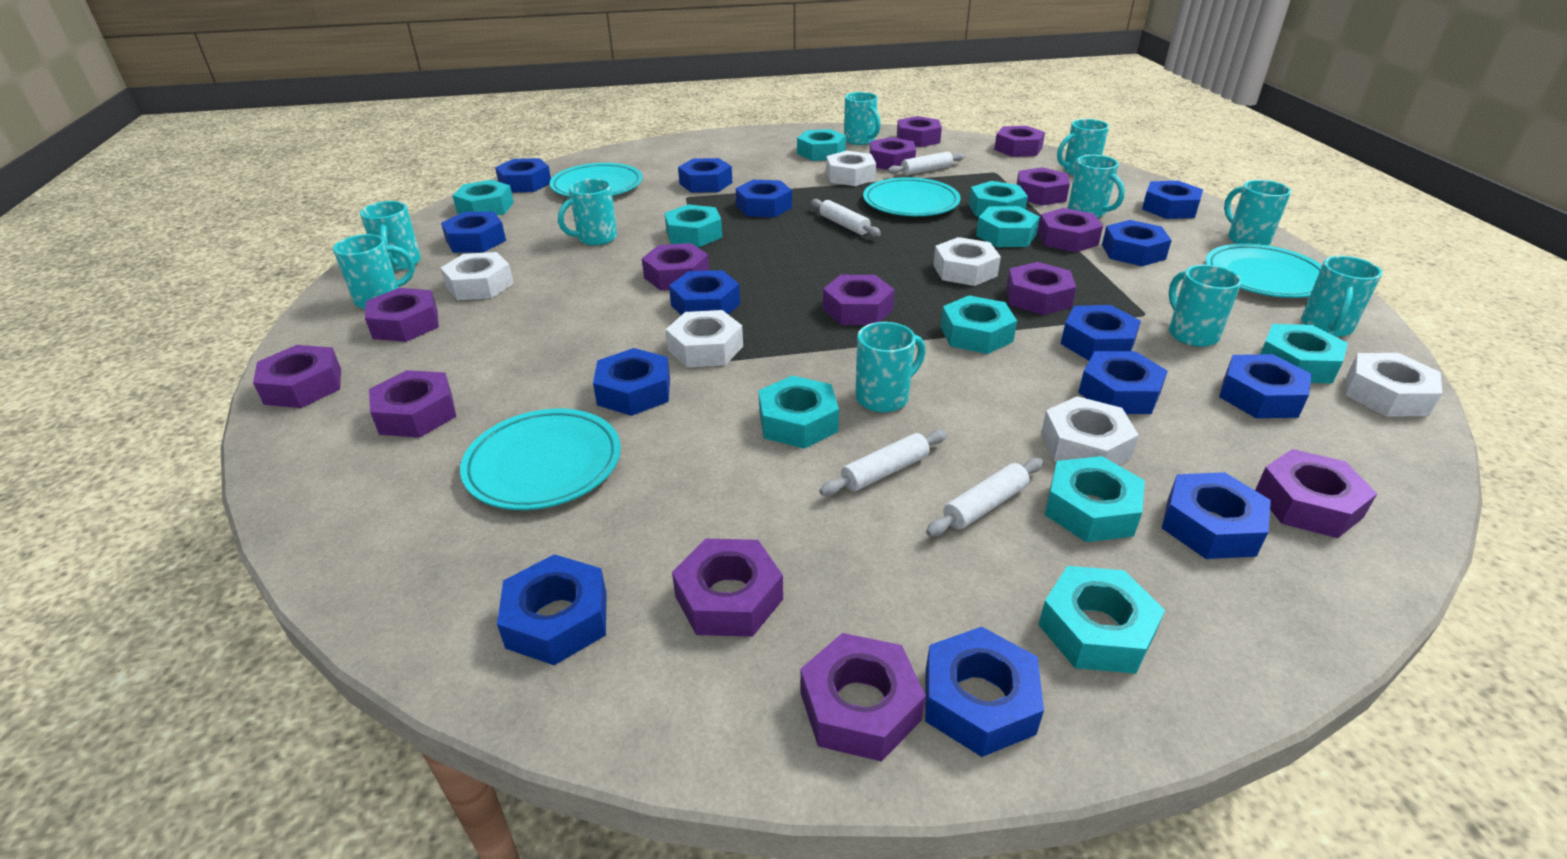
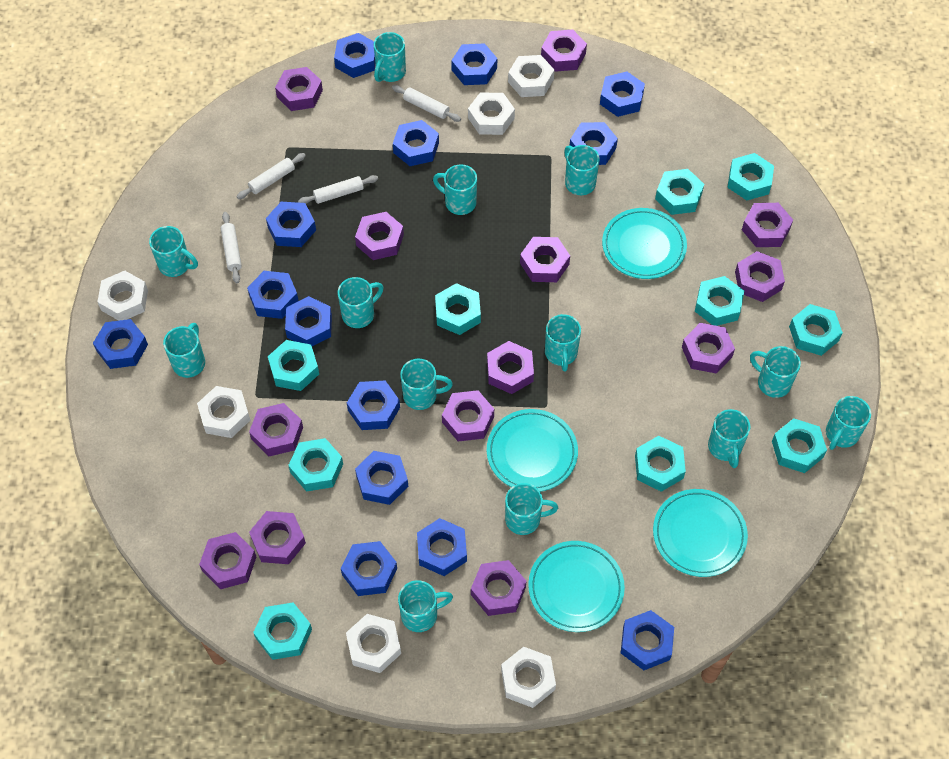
purple nut: 14 -> 13
turquoise mug: 10 -> 13

